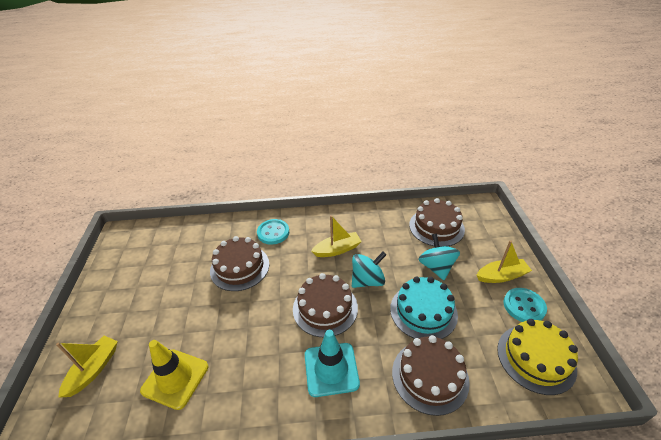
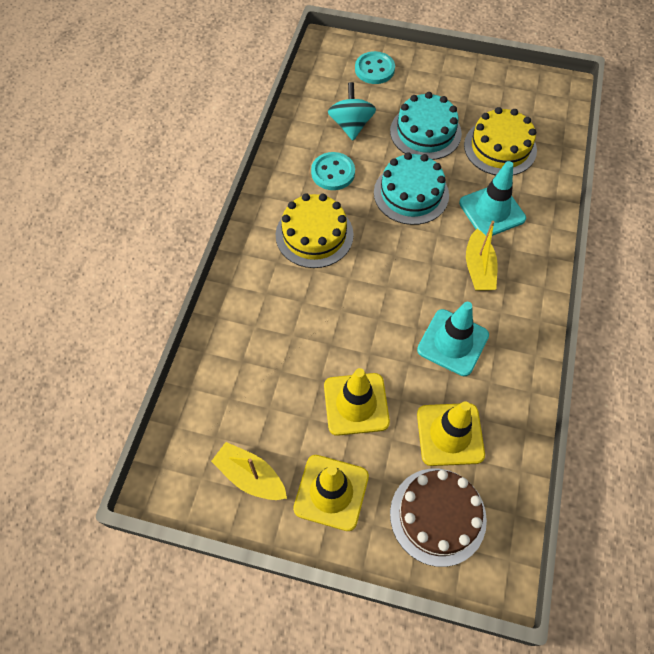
brown cake: 4 -> 1
turquoise cake: 1 -> 2
turquoise spinning top: 2 -> 1
turquoise traffic cone: 1 -> 2
yellow boat: 3 -> 2
yellow cake: 1 -> 2
yellow traffic cone: 1 -> 3

